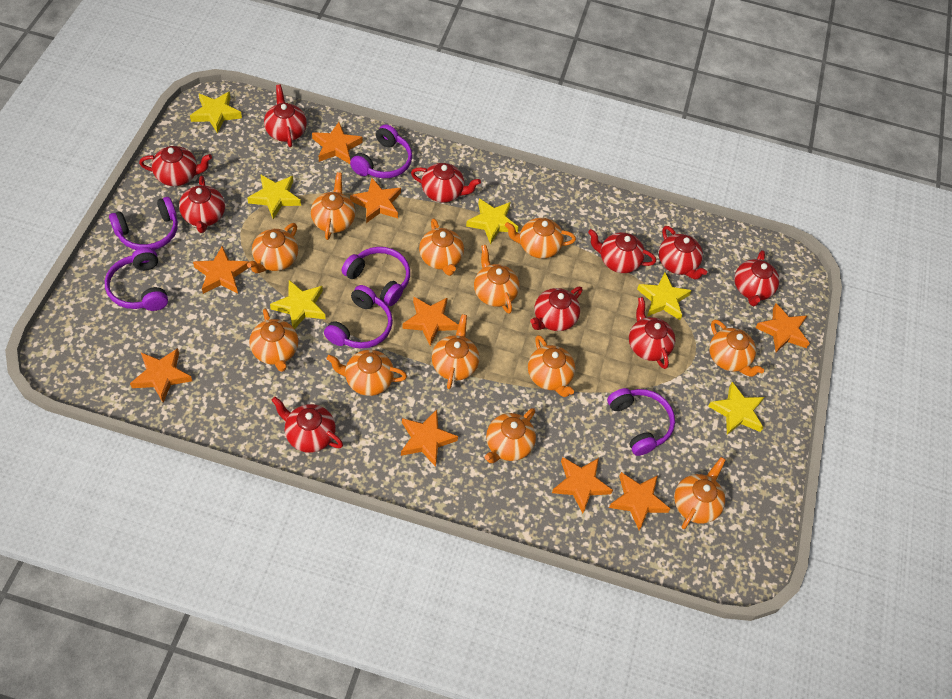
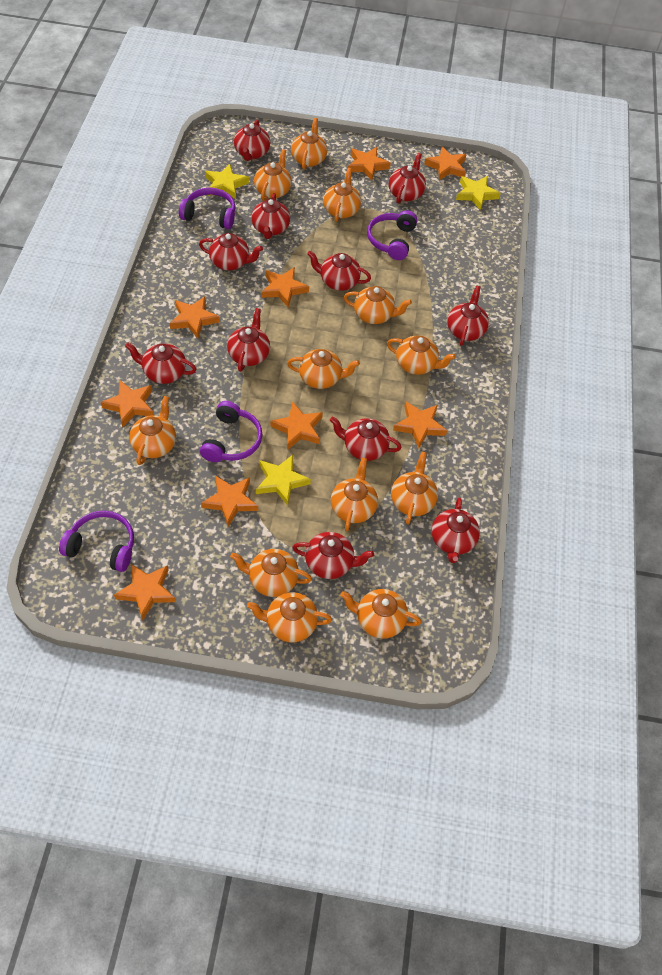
purple headphones: 6 -> 4
red teapot: 10 -> 11
yellow star: 6 -> 3

